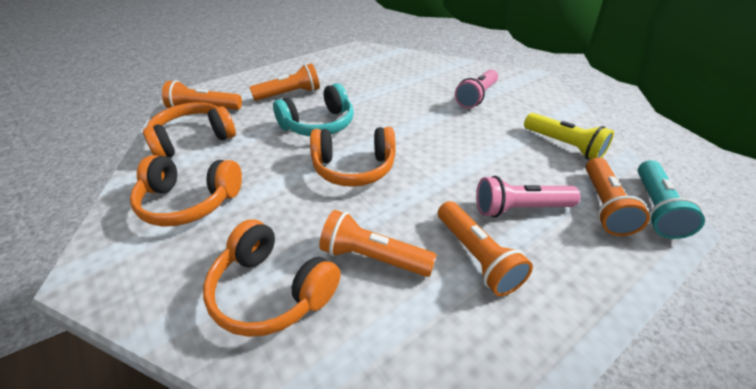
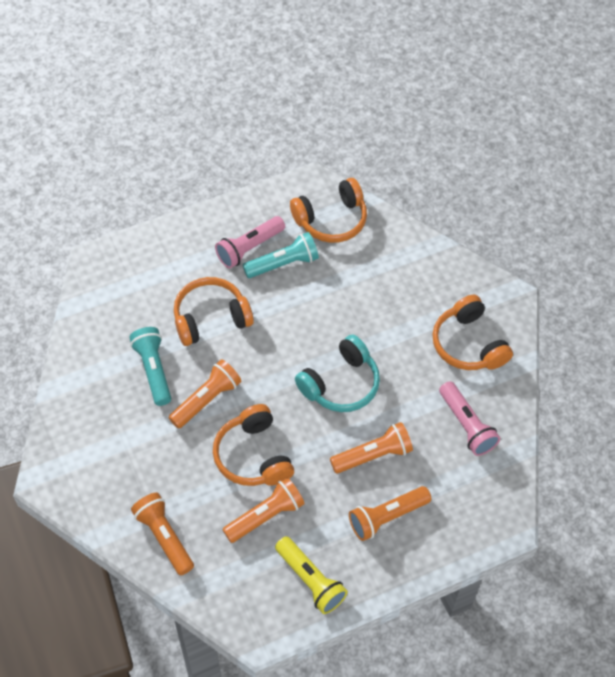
turquoise flashlight: 1 -> 2

